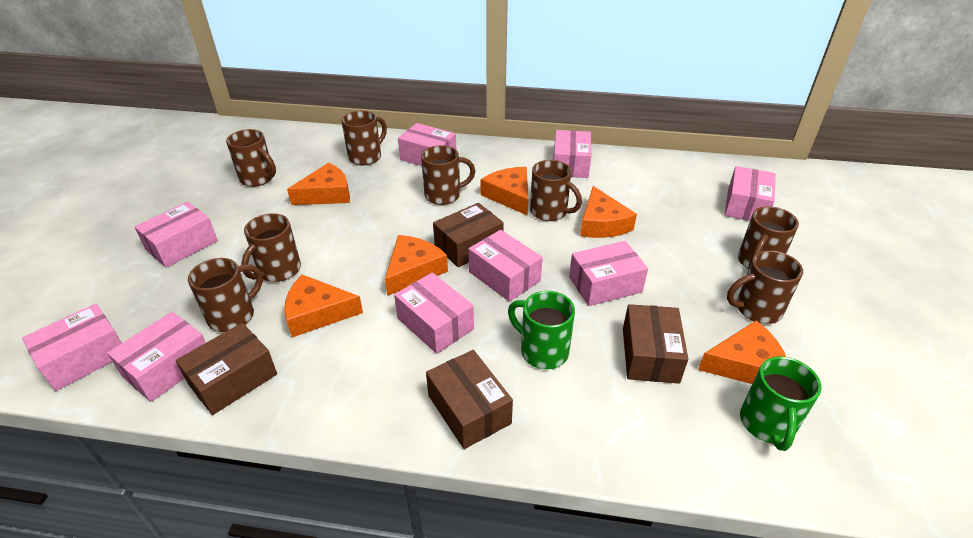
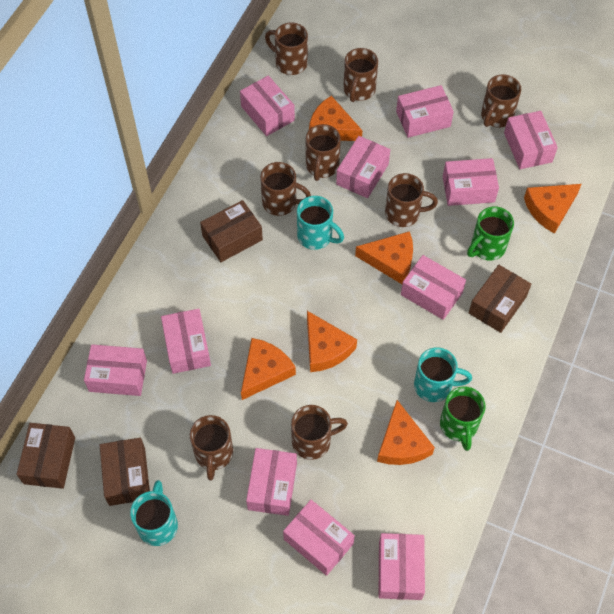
pink box: 9 -> 11
turquoise mug: 0 -> 3

